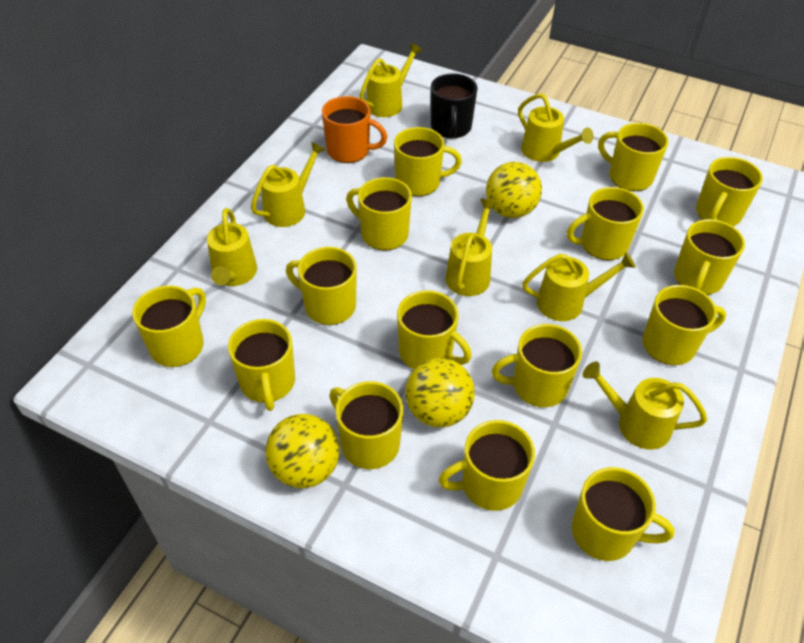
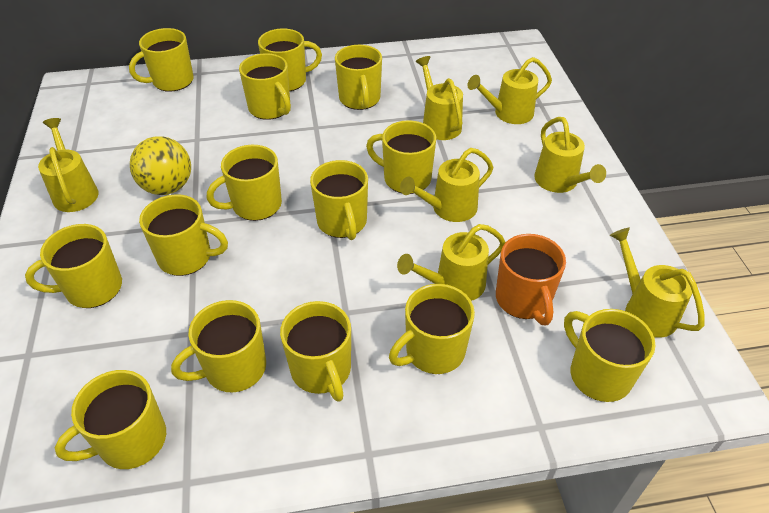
black mug: 1 -> 0
yellow ball: 3 -> 1
yellow mug: 15 -> 14

